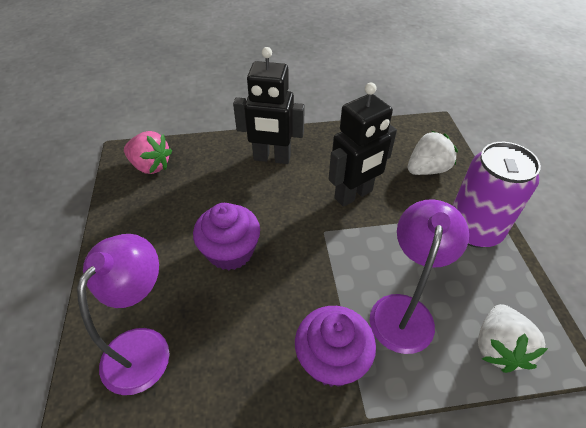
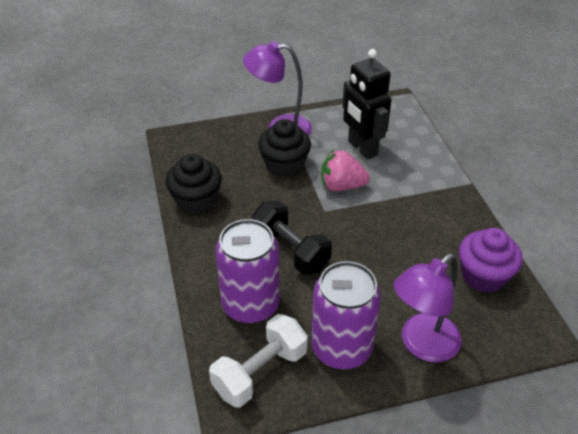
black cupcake: 0 -> 2
black dumbbell: 0 -> 1
black robot: 2 -> 1
purple can: 1 -> 2
purple cupcake: 2 -> 1
white dumbbell: 0 -> 1
white strawberry: 2 -> 0

